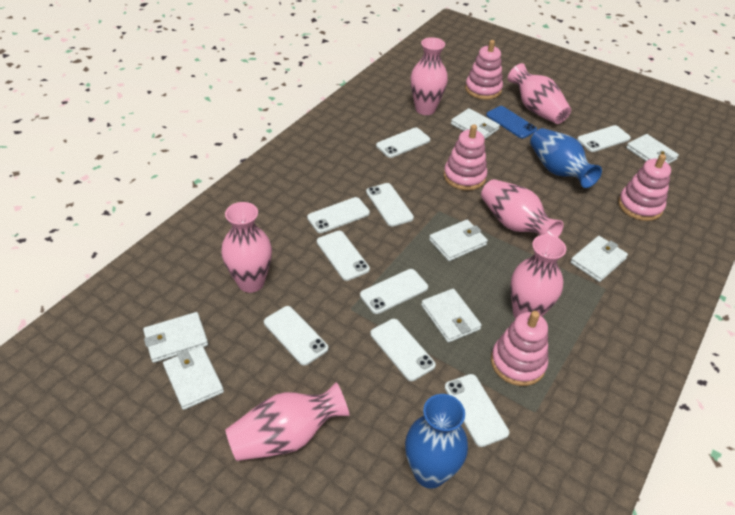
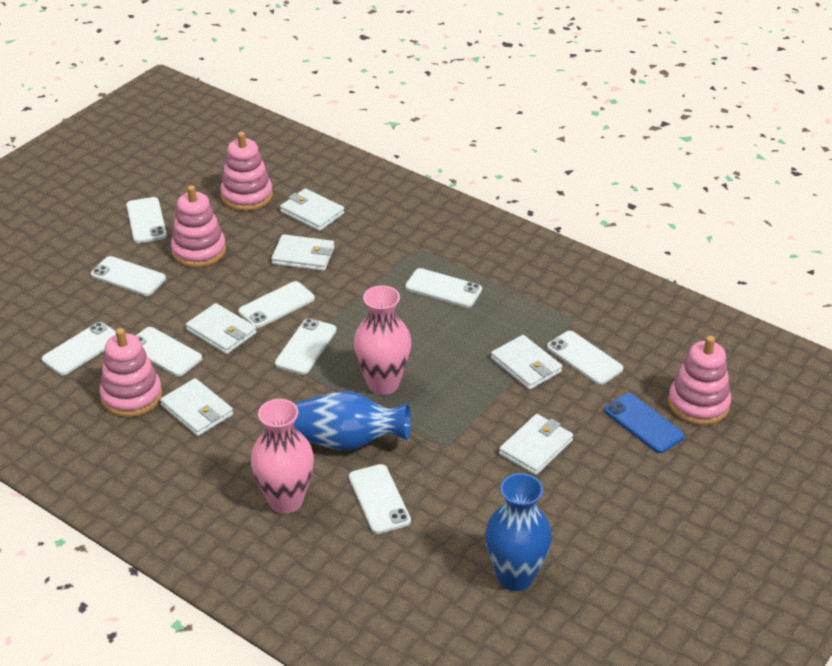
pink vase: 6 -> 2
white wallet: 7 -> 6

